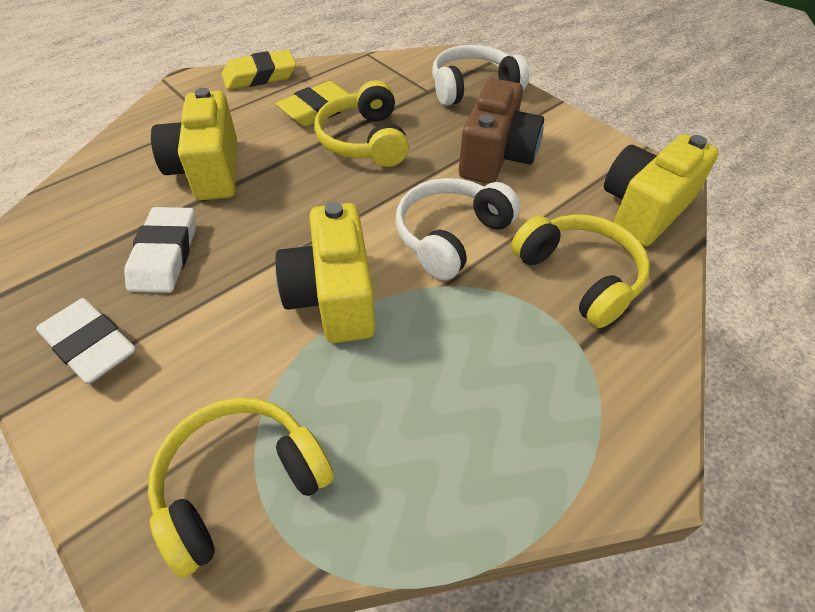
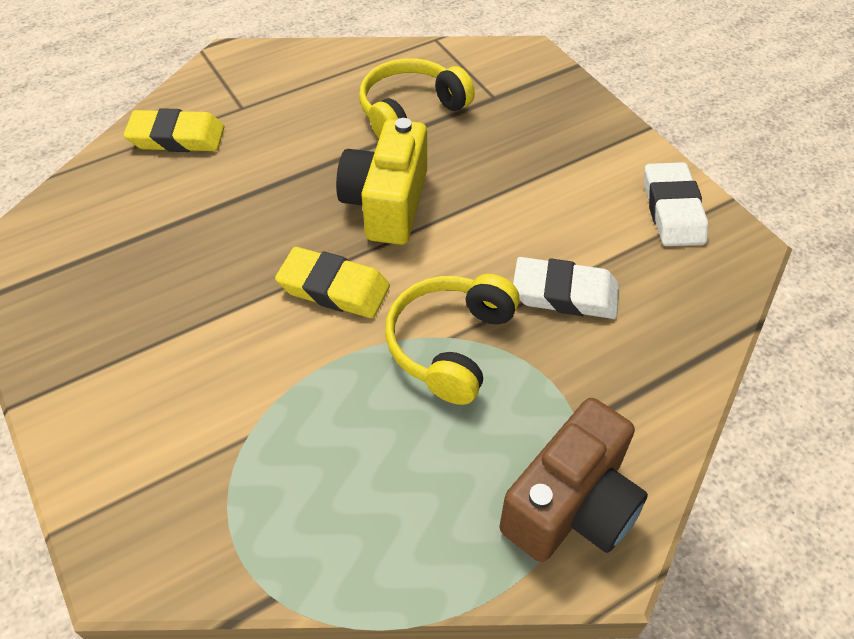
white headphones: 2 -> 0
yellow camera: 3 -> 1
yellow headphones: 3 -> 2

